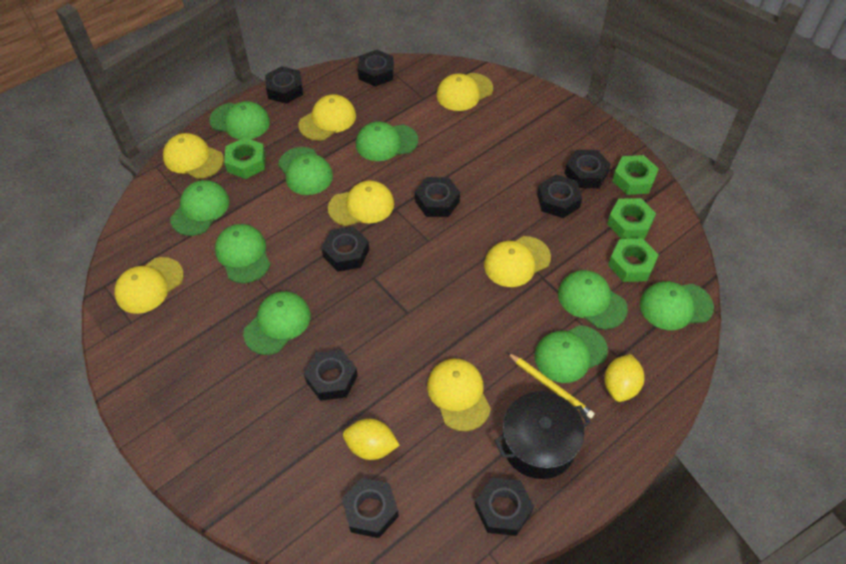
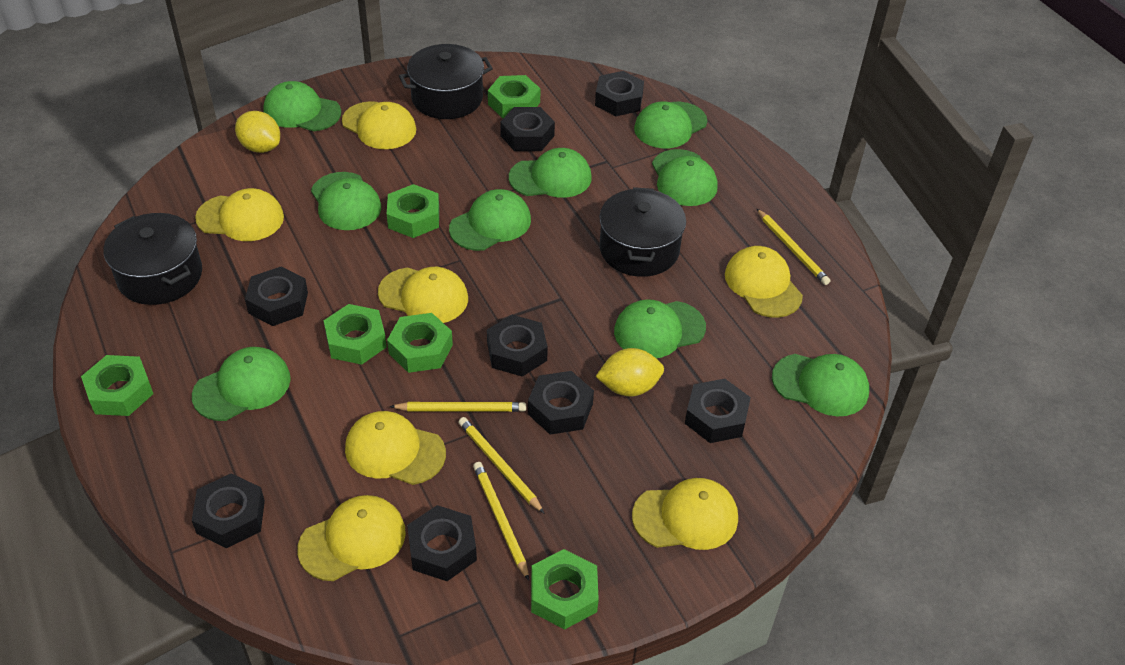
black nut: 9 -> 8
black pot: 1 -> 3
green nut: 4 -> 6
yellow pencil: 1 -> 4

